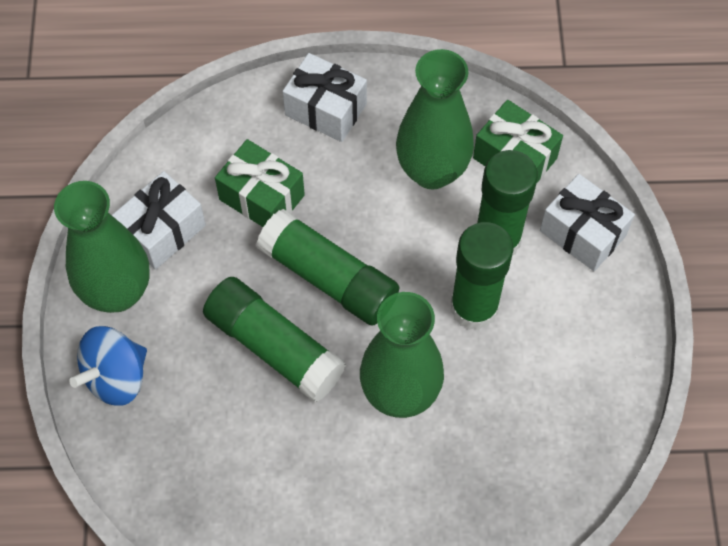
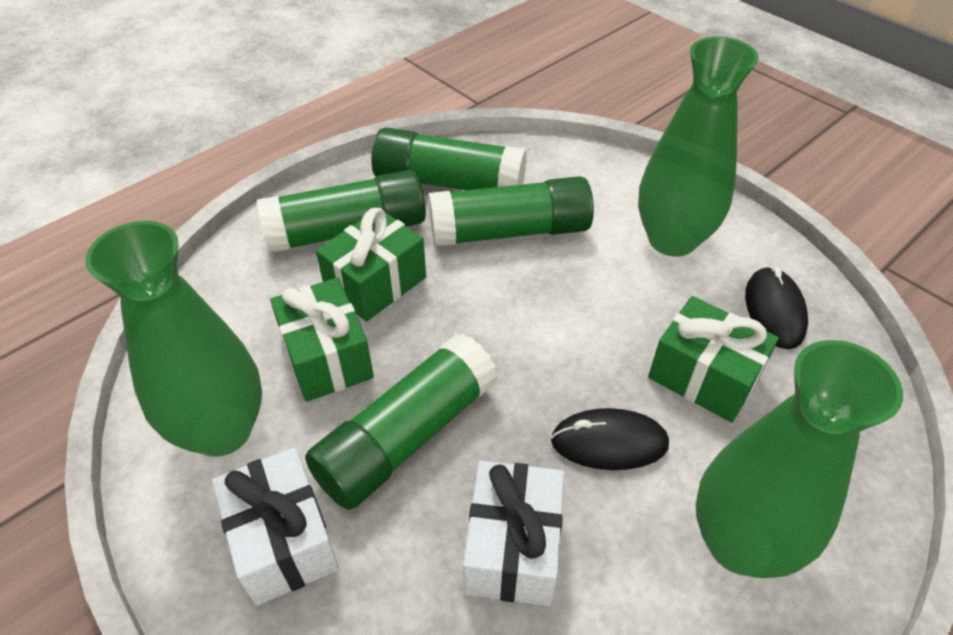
black mouse: 0 -> 2
blue spinning top: 1 -> 0
green gift: 2 -> 3
white gift: 3 -> 2

